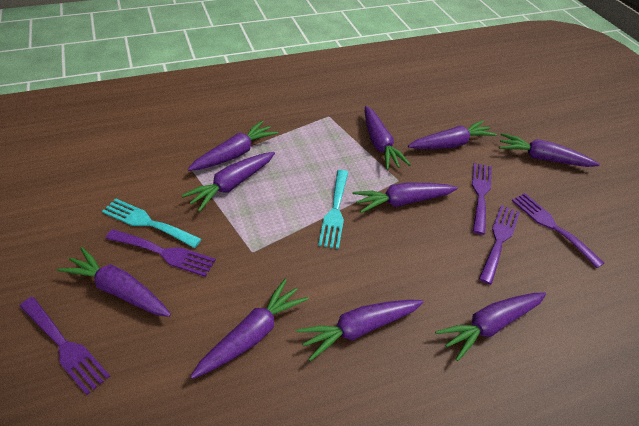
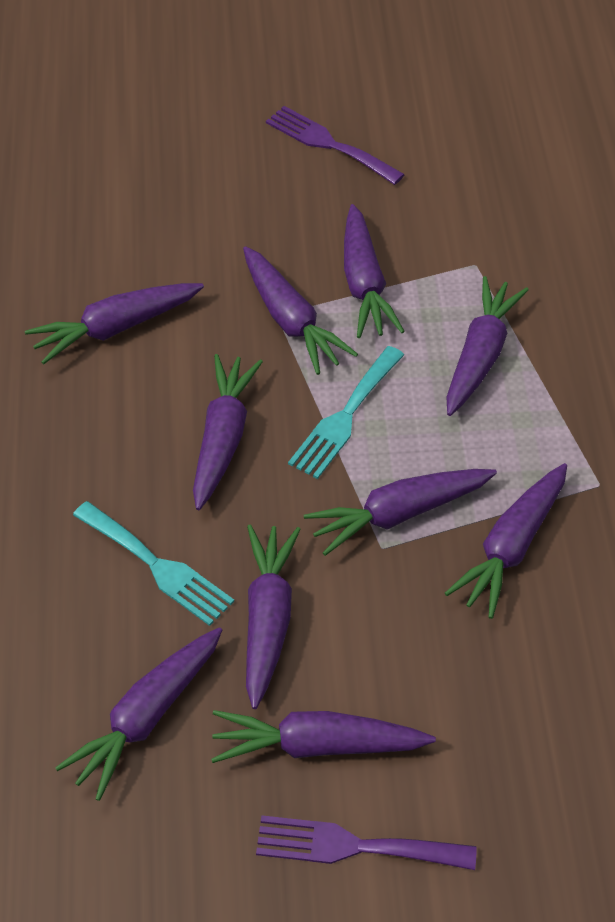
purple fork: 5 -> 2

